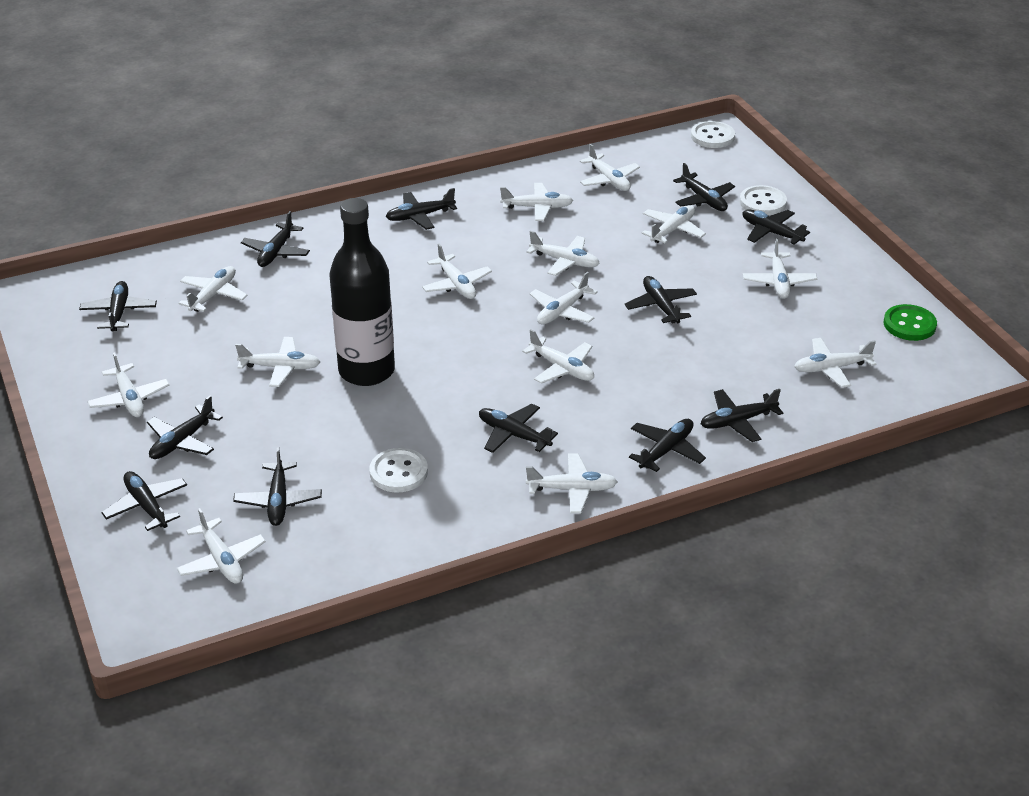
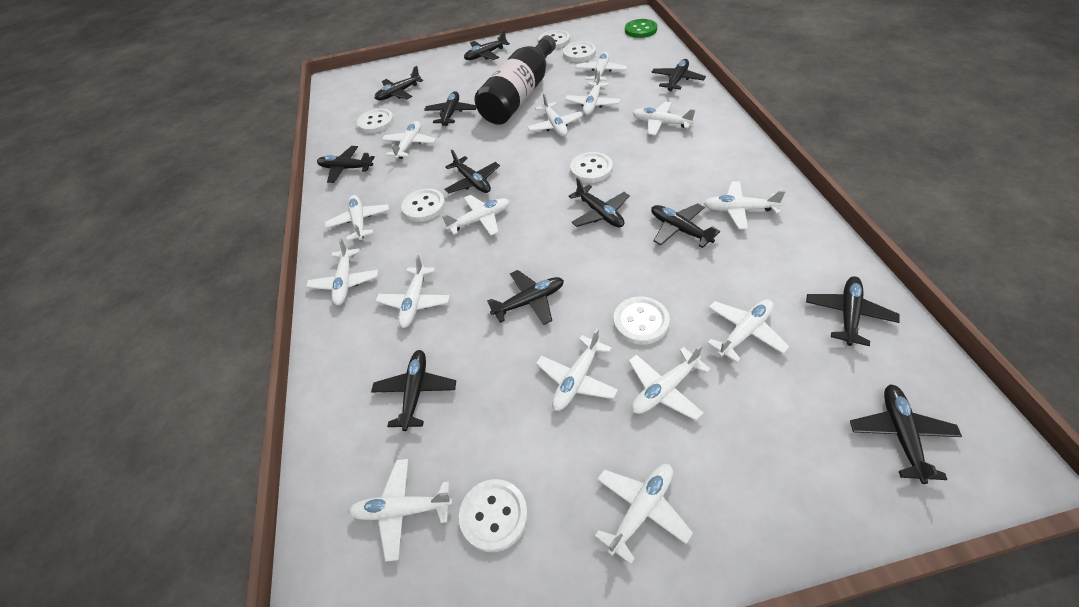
white button: 3 -> 7
white plane: 14 -> 15

